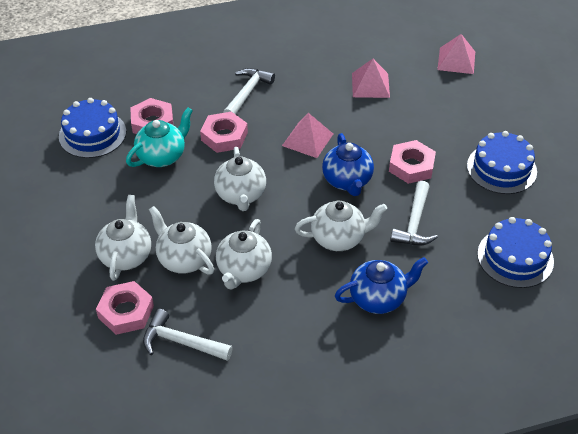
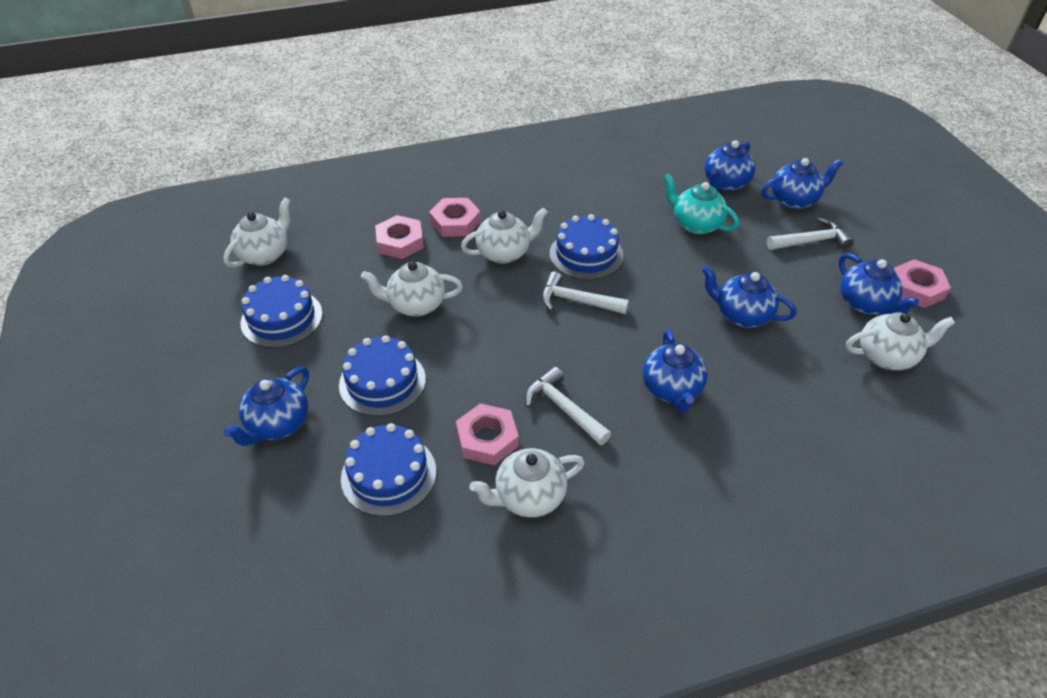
blue cake: 3 -> 4
blue teapot: 2 -> 6
pink pyramid: 3 -> 0

